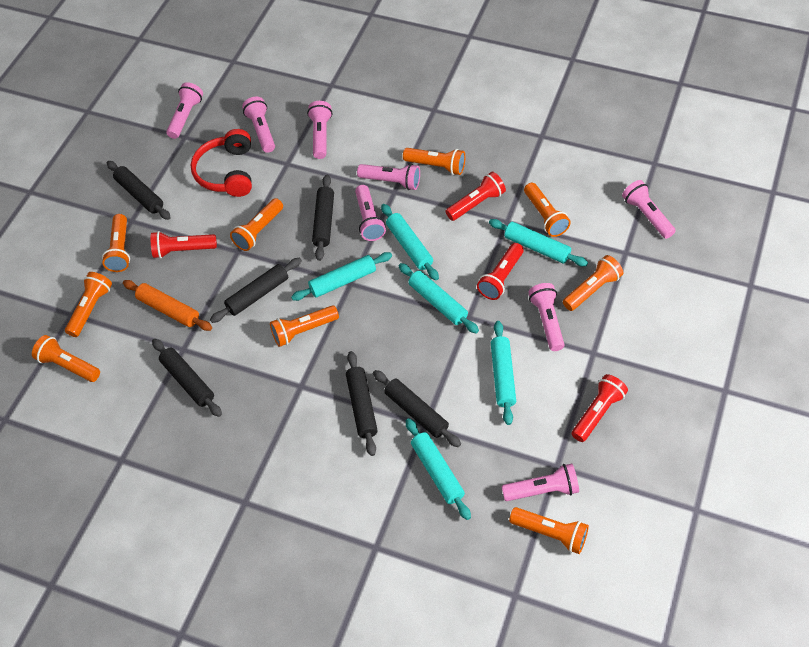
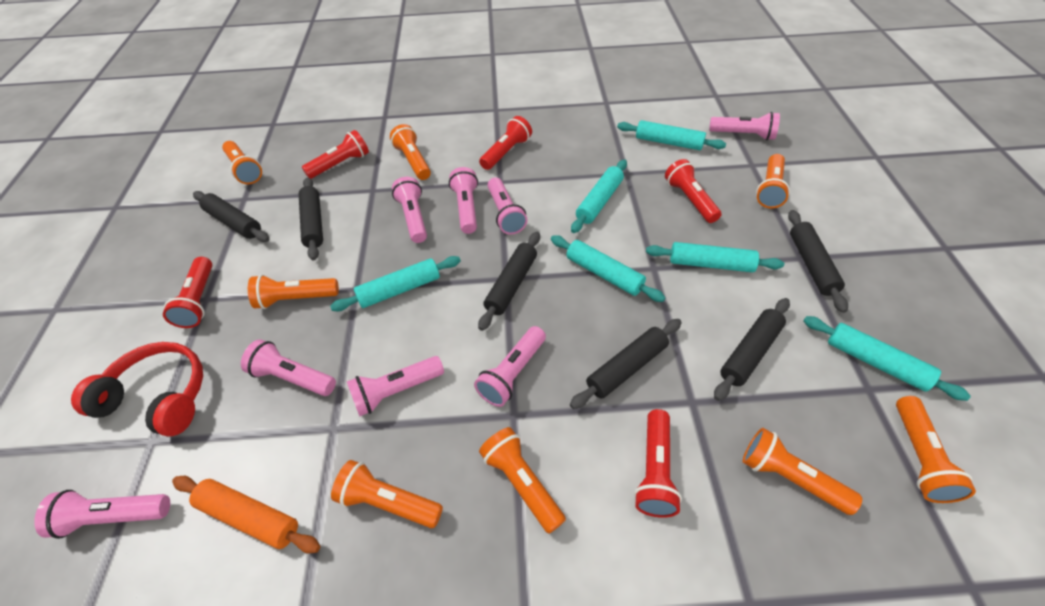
orange flashlight: 9 -> 8
red flashlight: 4 -> 5

